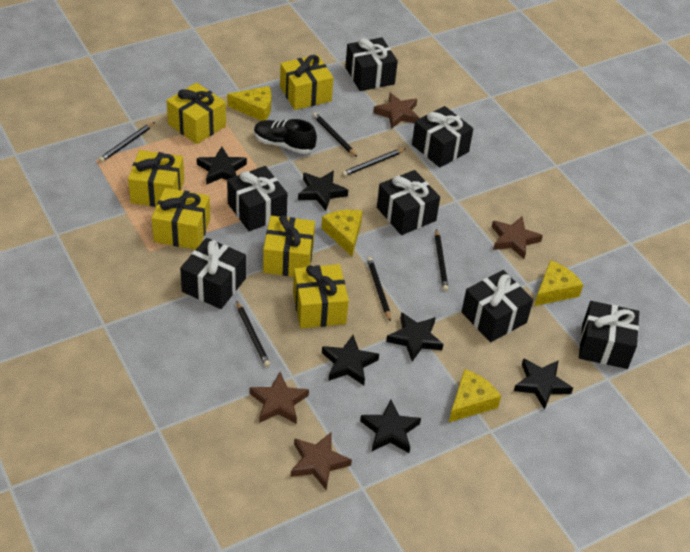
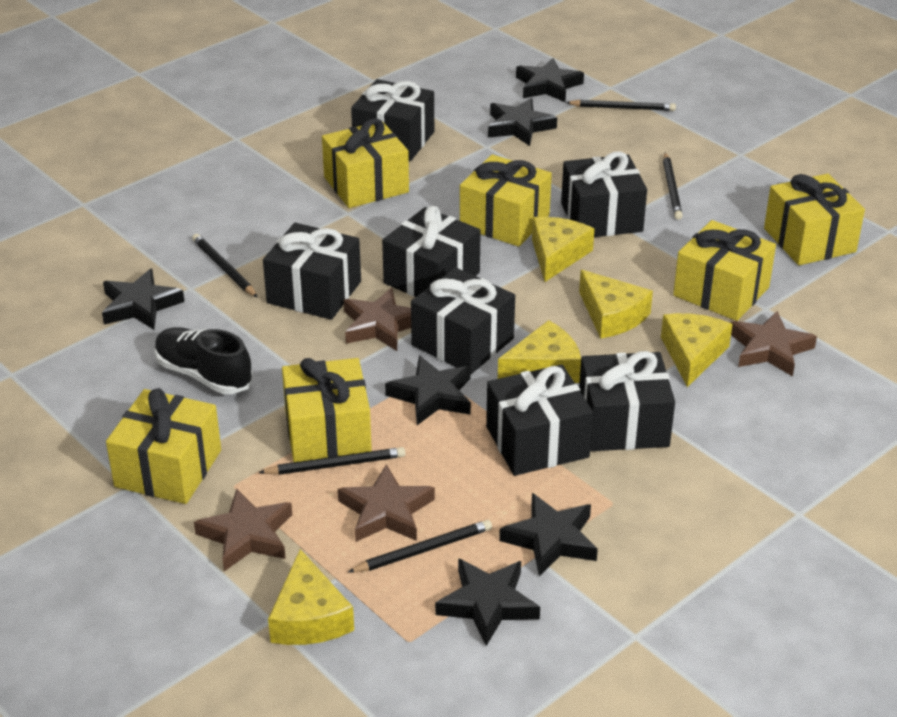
black pencil: 6 -> 5
yellow cheese: 4 -> 5

